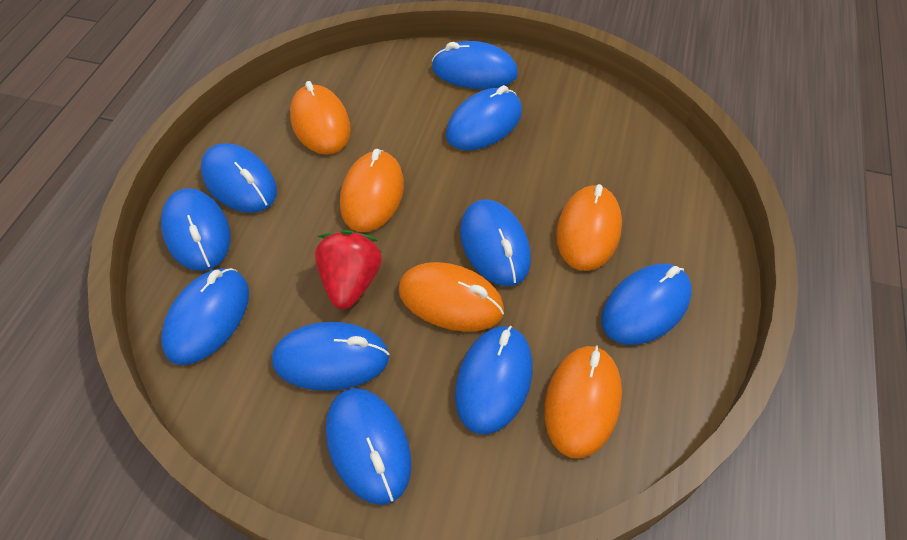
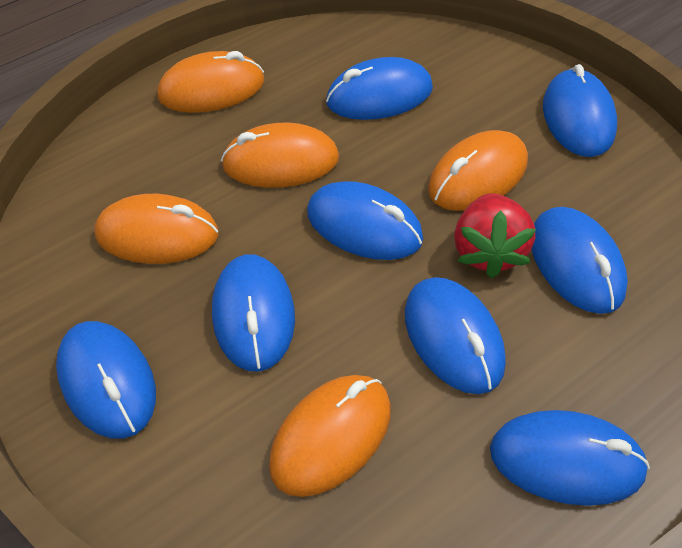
blue mouse: 10 -> 8

